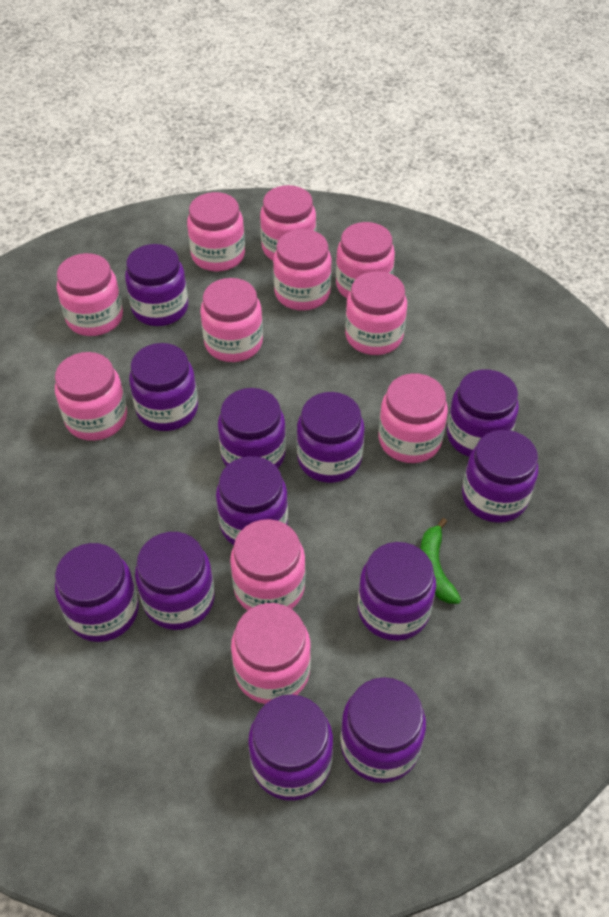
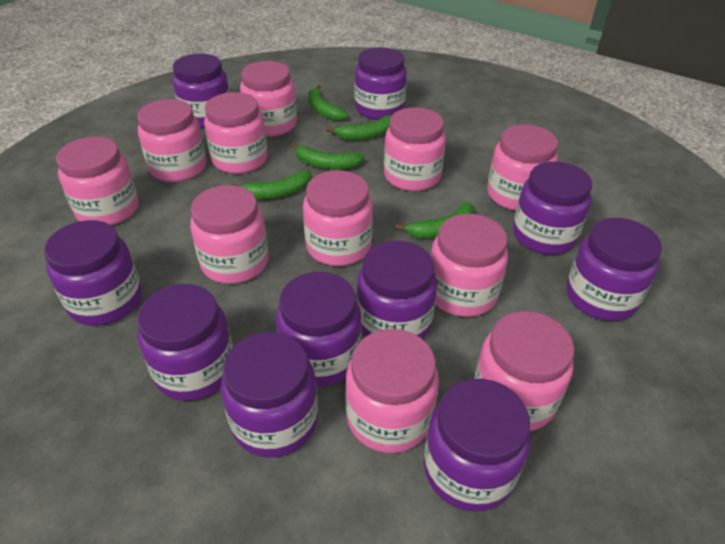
green banana: 1 -> 5
purple jar: 12 -> 10

